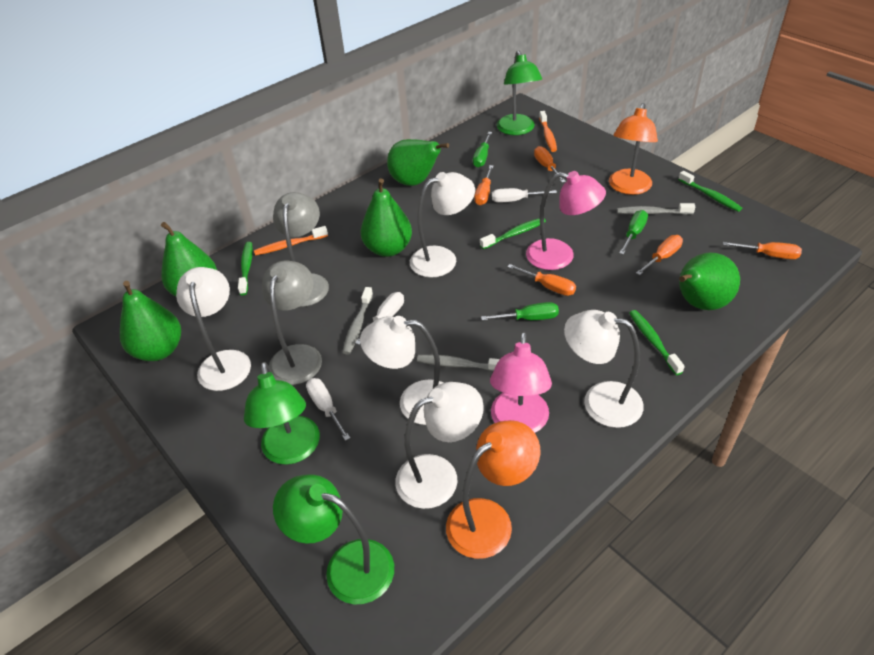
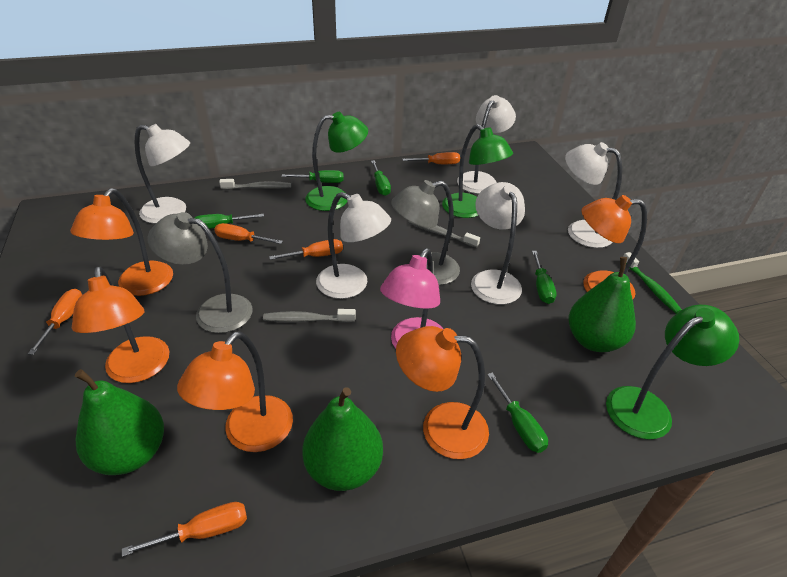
green pear: 5 -> 3
green screwdriver: 3 -> 5
green toothbrush: 4 -> 1
orange lamp: 2 -> 5
orange toothbrush: 2 -> 0
pink lamp: 2 -> 1
white screwdriver: 3 -> 0

